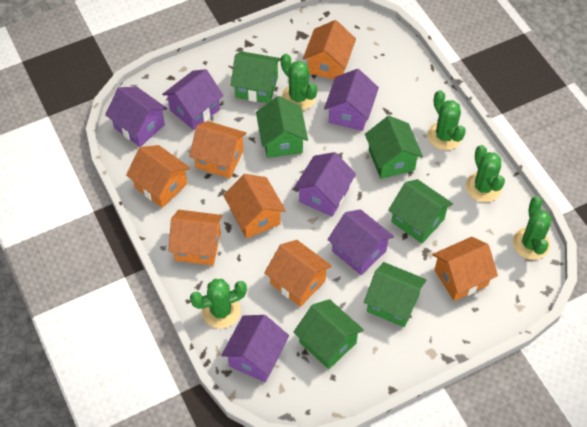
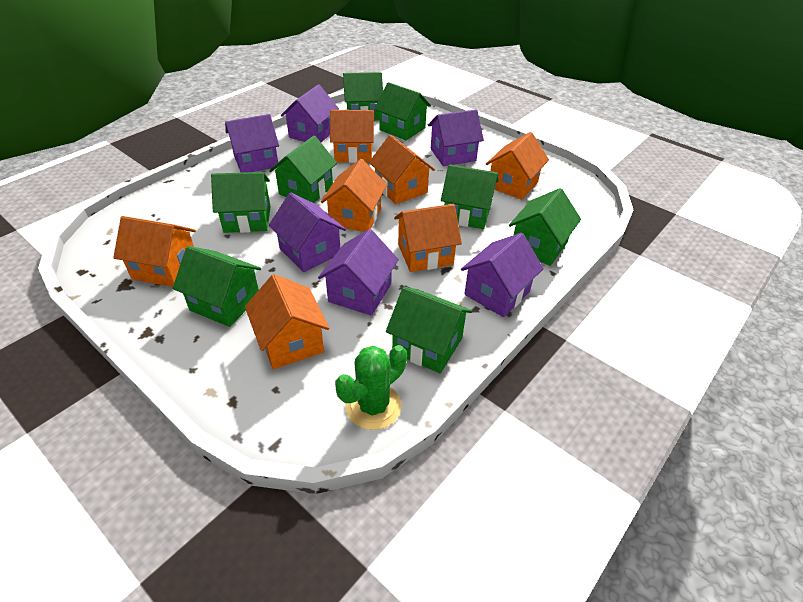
green cactus: 5 -> 1
green house: 6 -> 8

